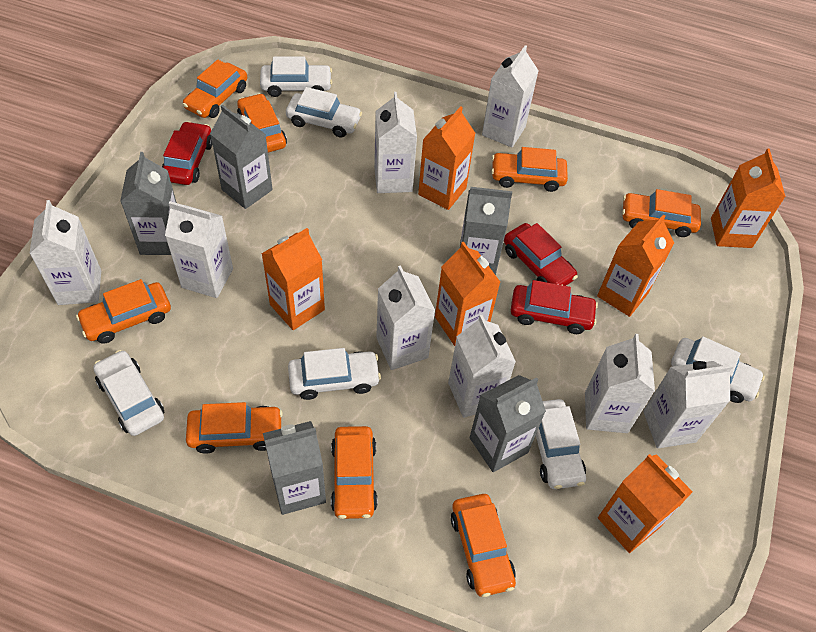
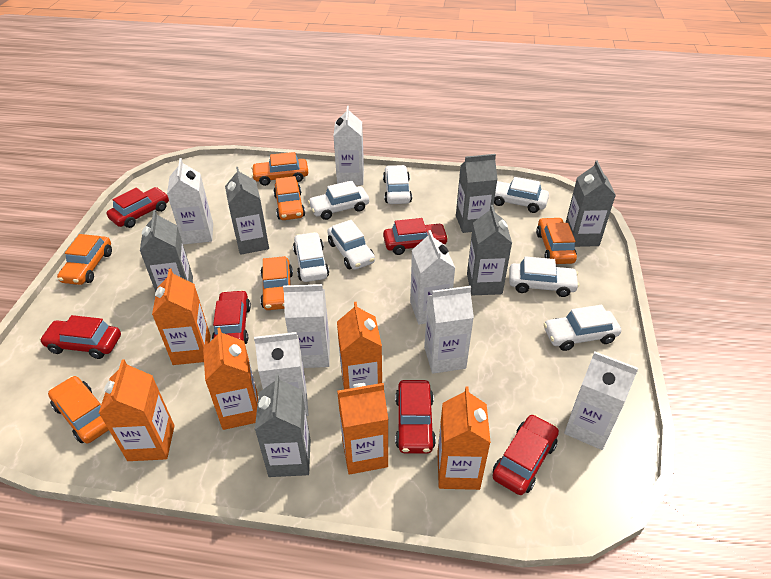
grey carton: 5 -> 6
orange car: 8 -> 6
red car: 3 -> 6
white car: 6 -> 7
white carton: 8 -> 7

